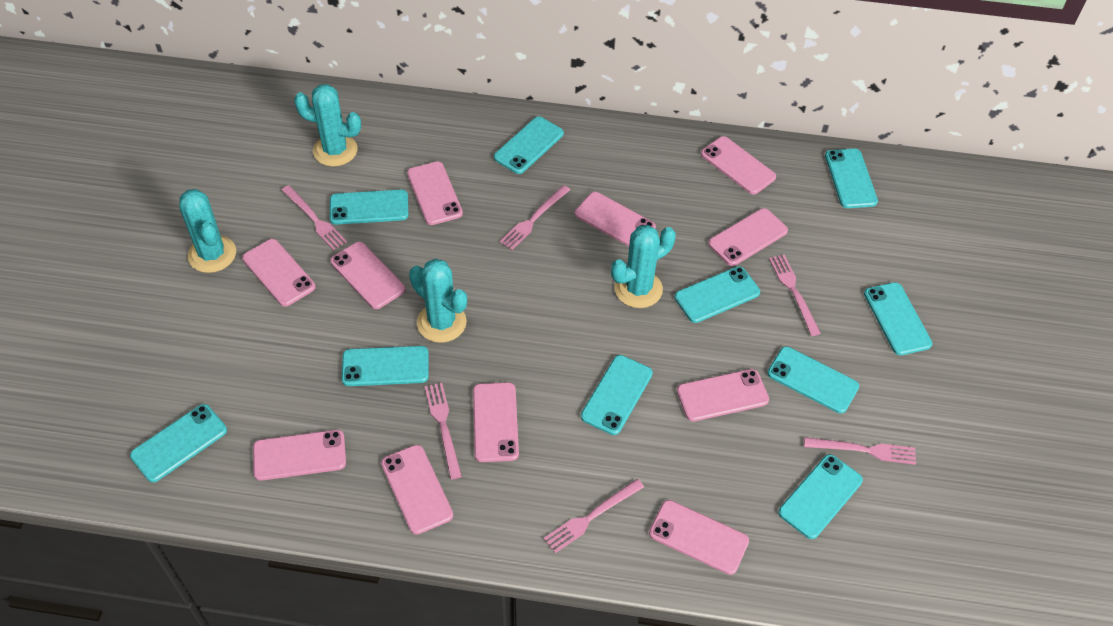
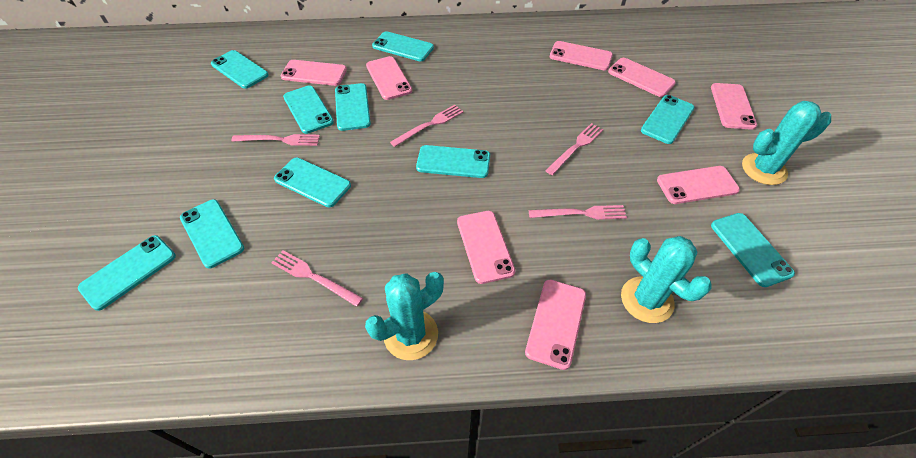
pink fork: 6 -> 5
pink phone: 11 -> 8
turquoise cactus: 4 -> 3

